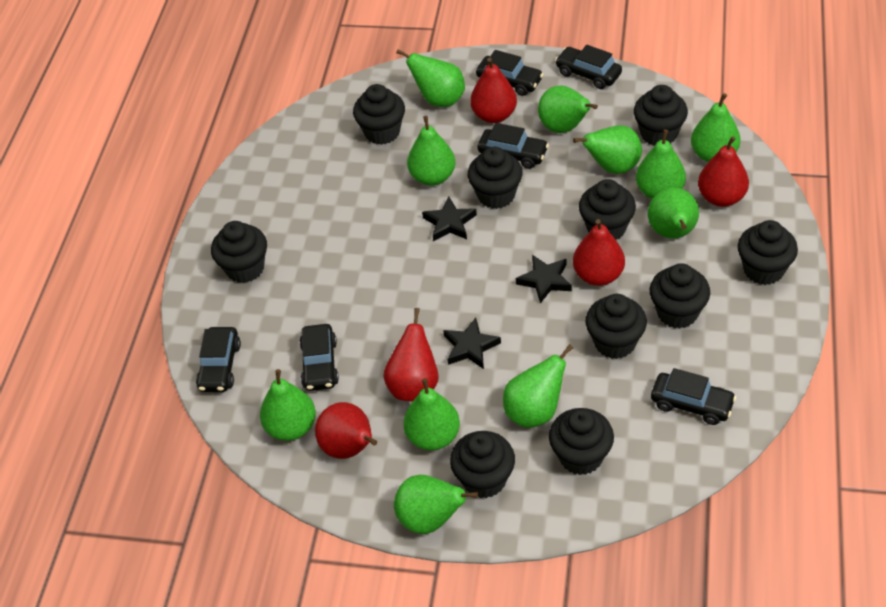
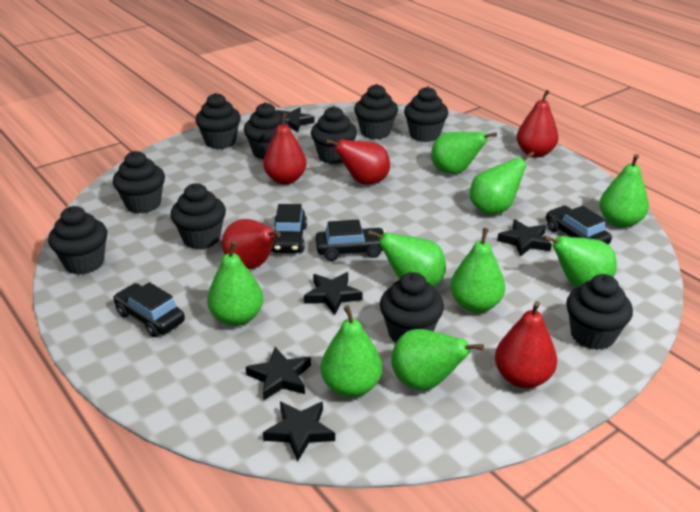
black car: 6 -> 4
black star: 3 -> 5
green pear: 11 -> 9

